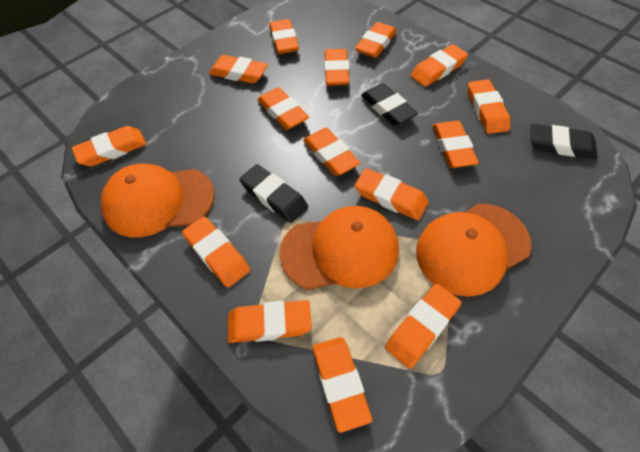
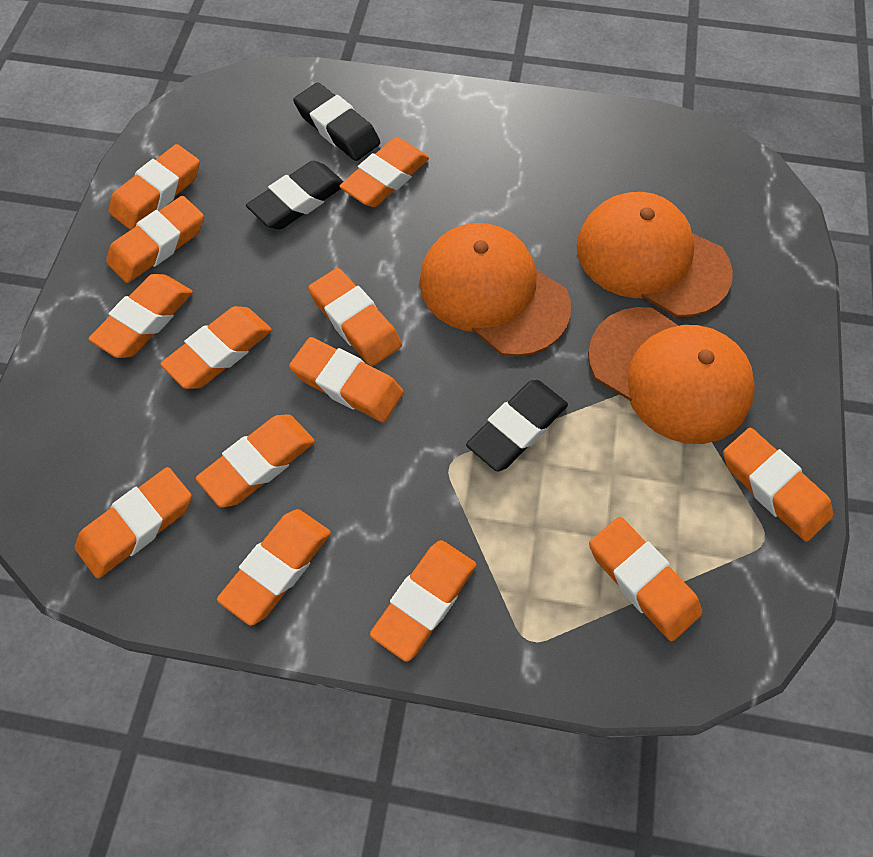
orange eraser: 15 -> 13

